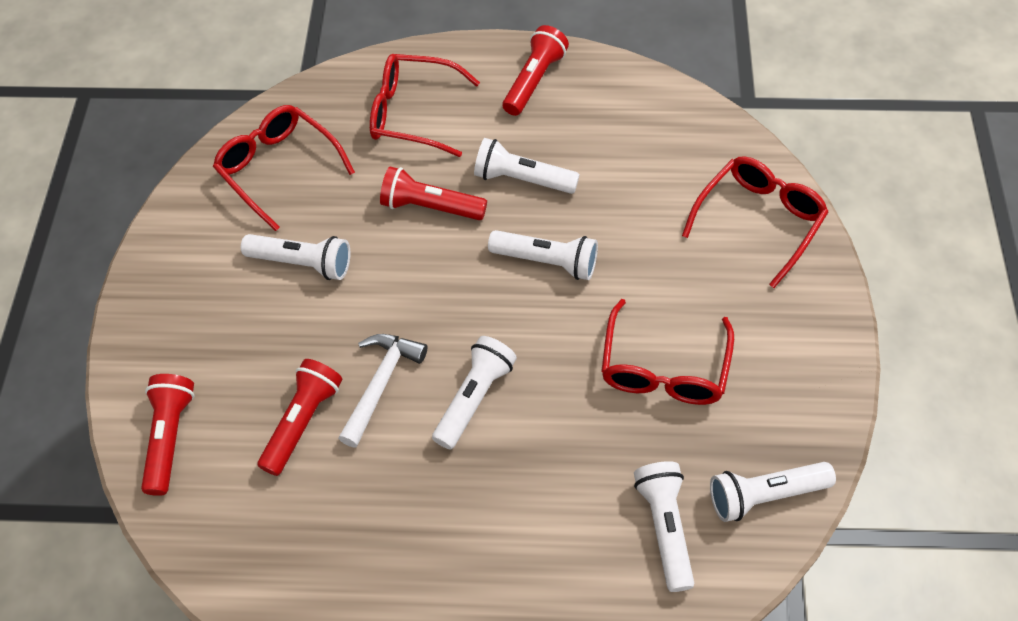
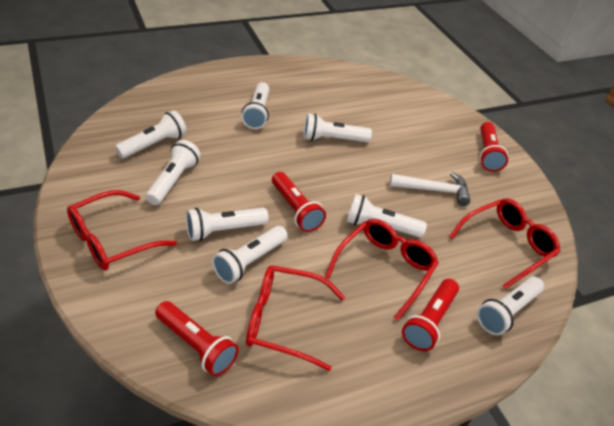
white flashlight: 6 -> 8

